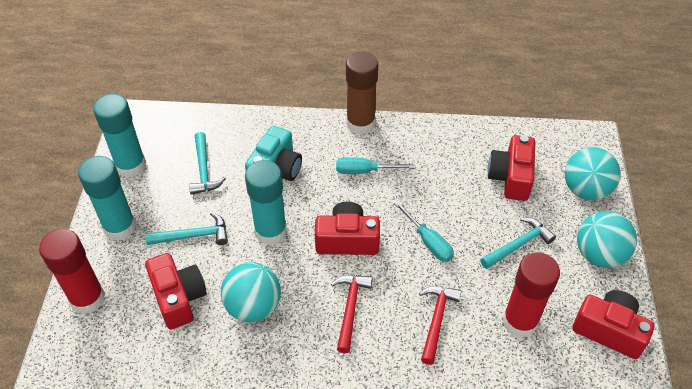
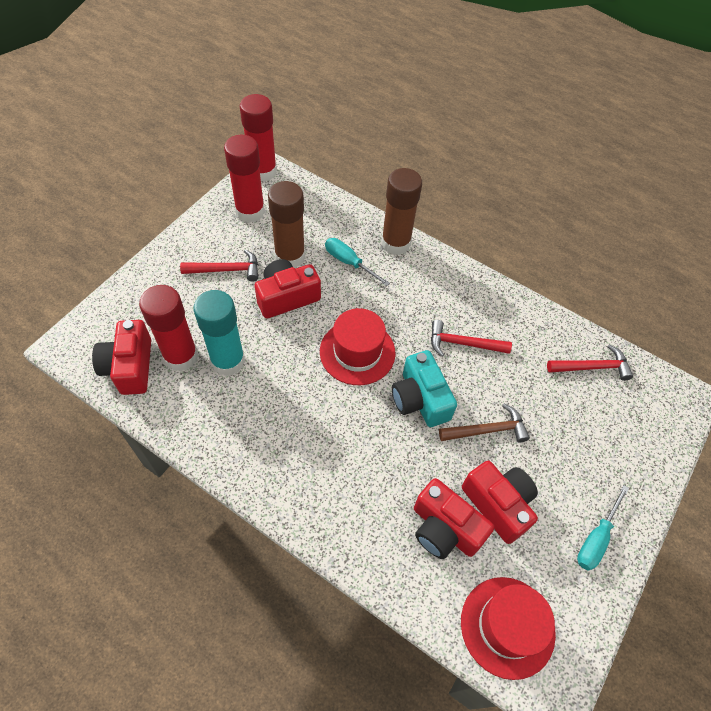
brown glue stick: 1 -> 2
brown hammer: 0 -> 1
red glue stick: 2 -> 3
red hammer: 2 -> 3
red hat: 0 -> 2
turquoise ball: 3 -> 0
turquoise glue stick: 3 -> 1
turquoise hammer: 3 -> 0

